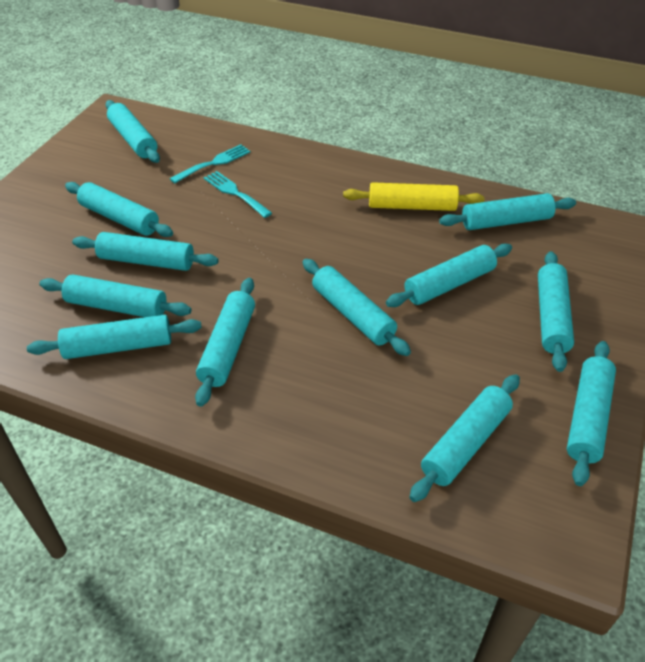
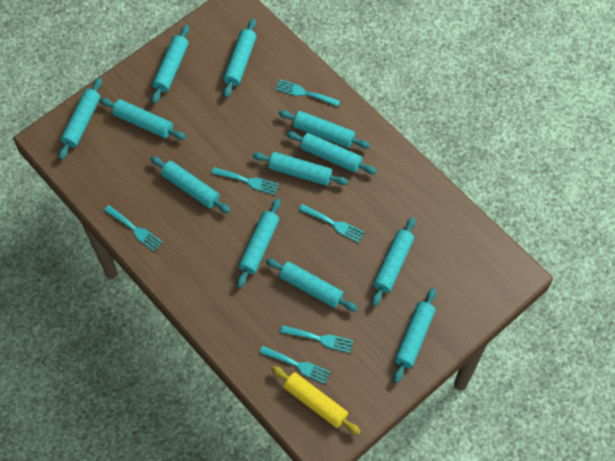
turquoise fork: 2 -> 6

